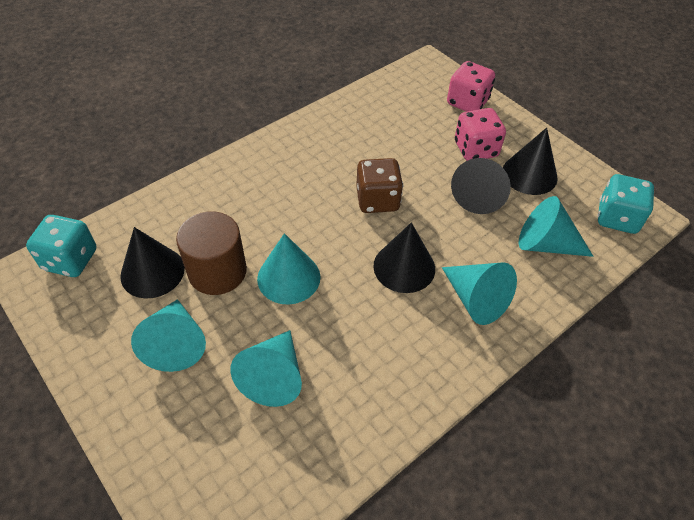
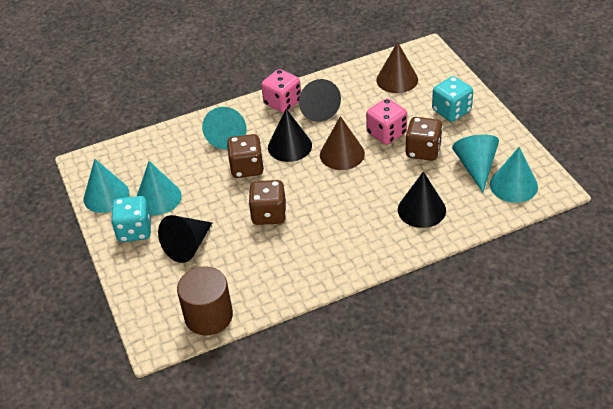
brown cone: 0 -> 2
brown dice: 1 -> 3

